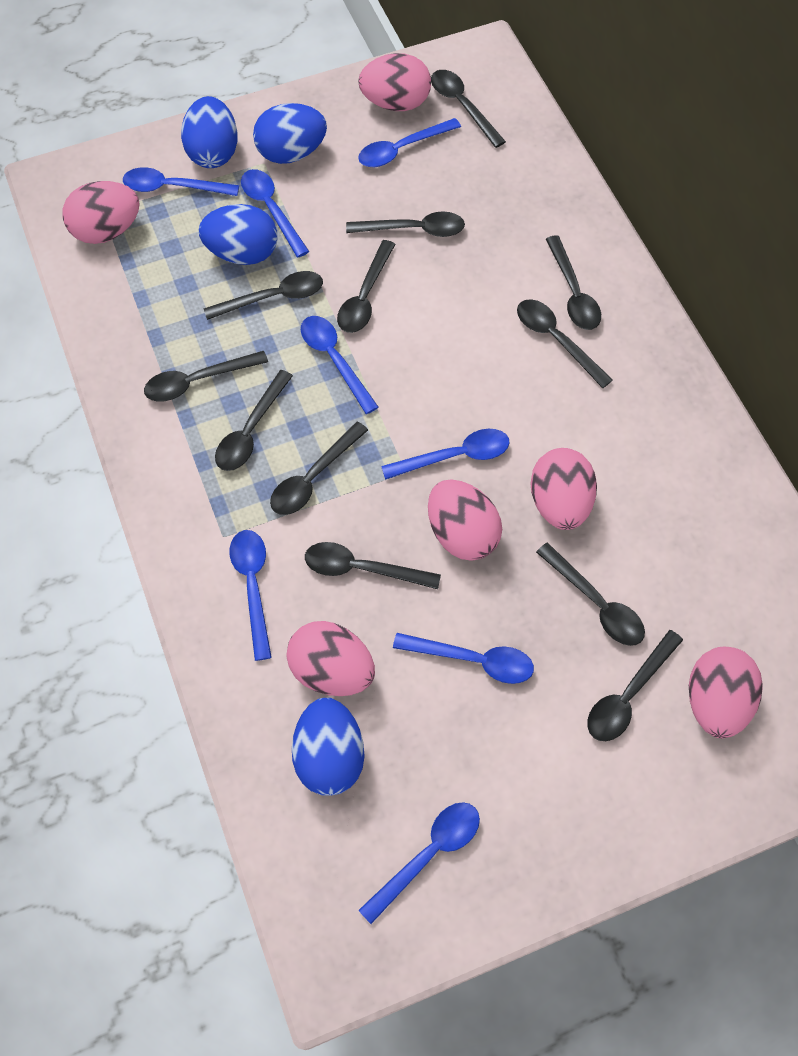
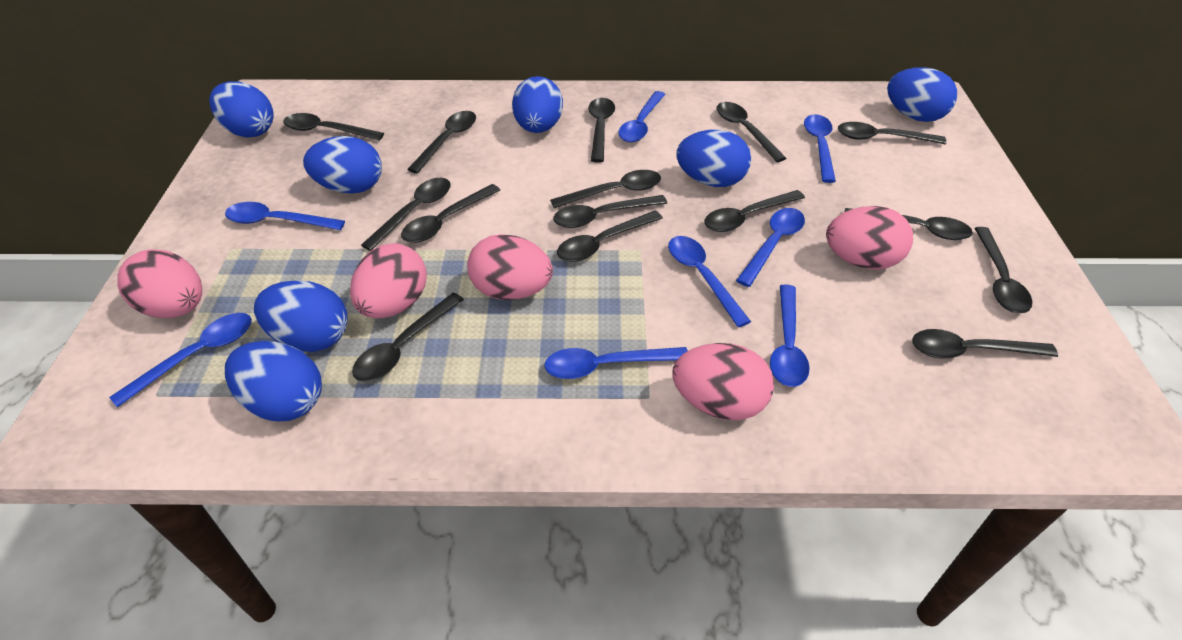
black spoon: 12 -> 15
blue egg: 4 -> 7
pink egg: 6 -> 5

